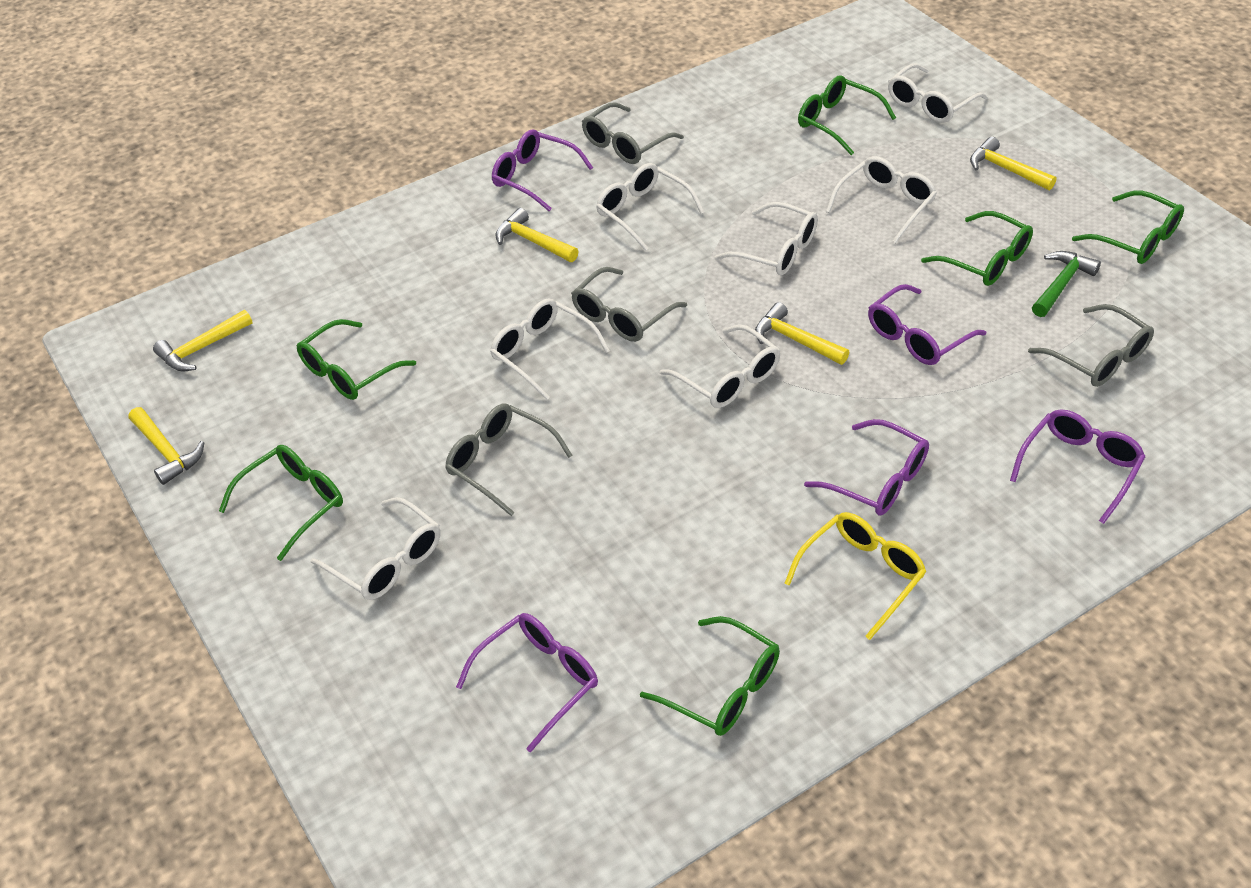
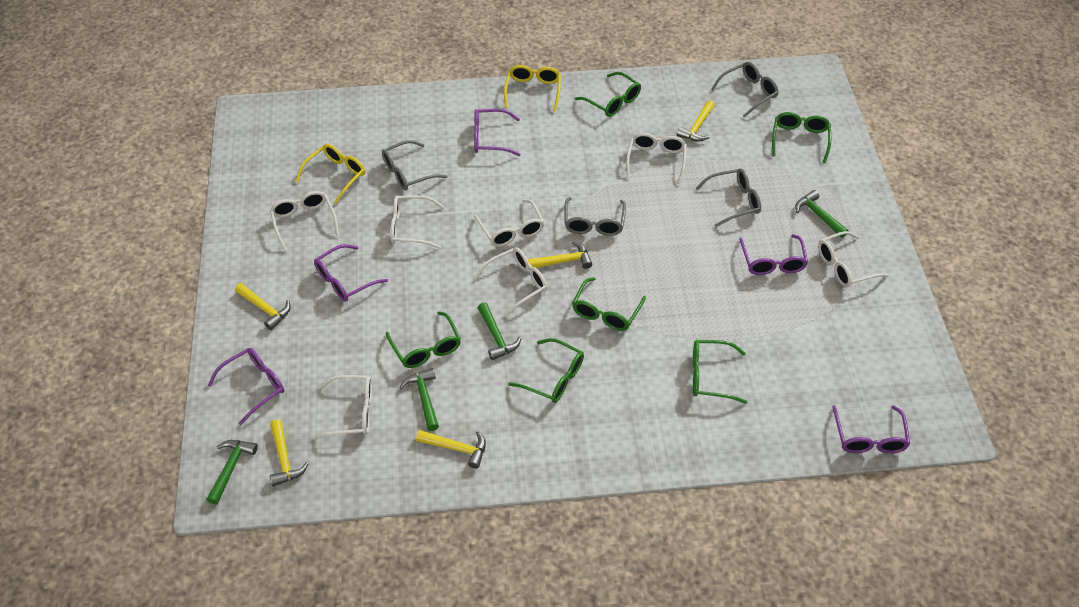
green hammer: 1 -> 4
yellow glasses: 1 -> 2

